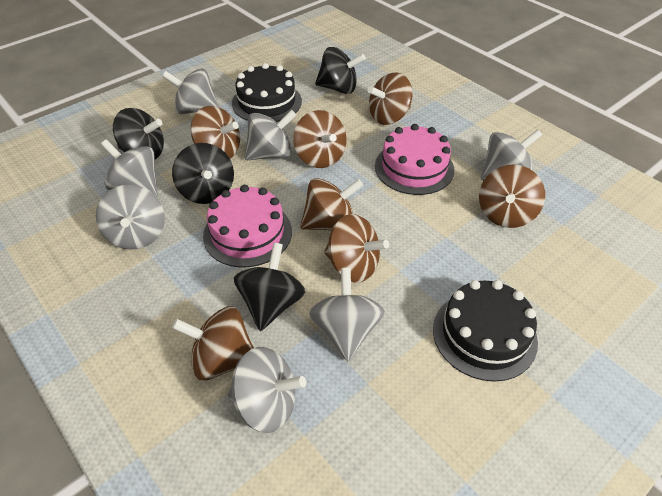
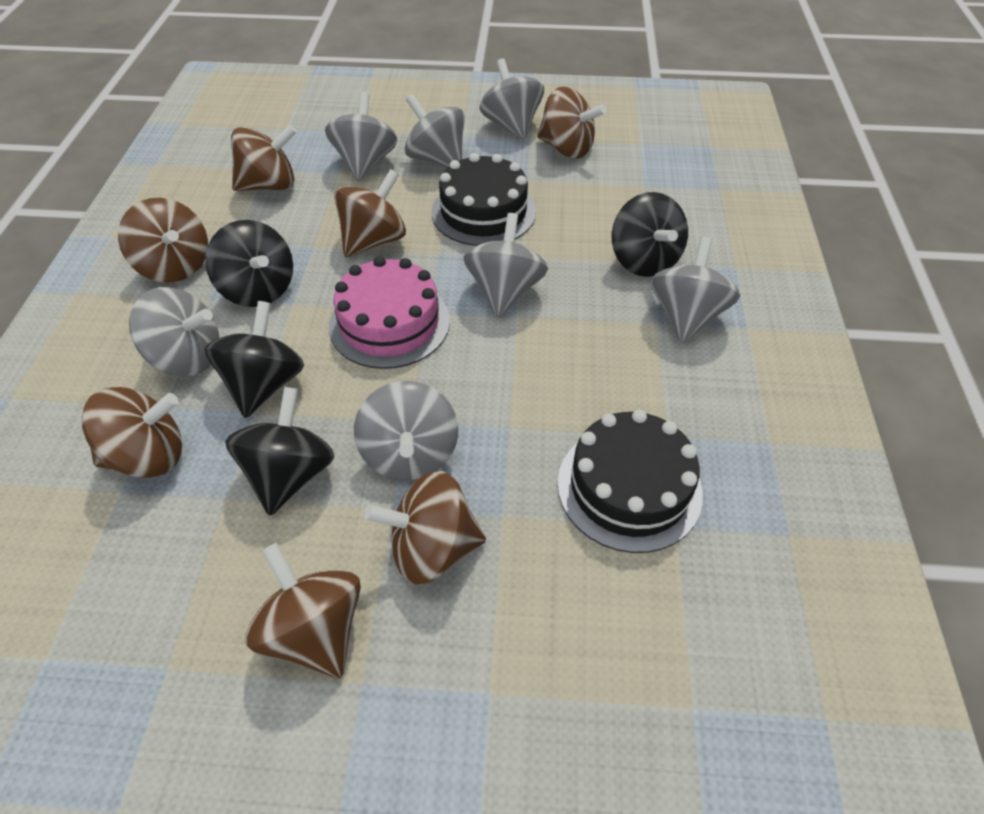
pink cake: 2 -> 1

